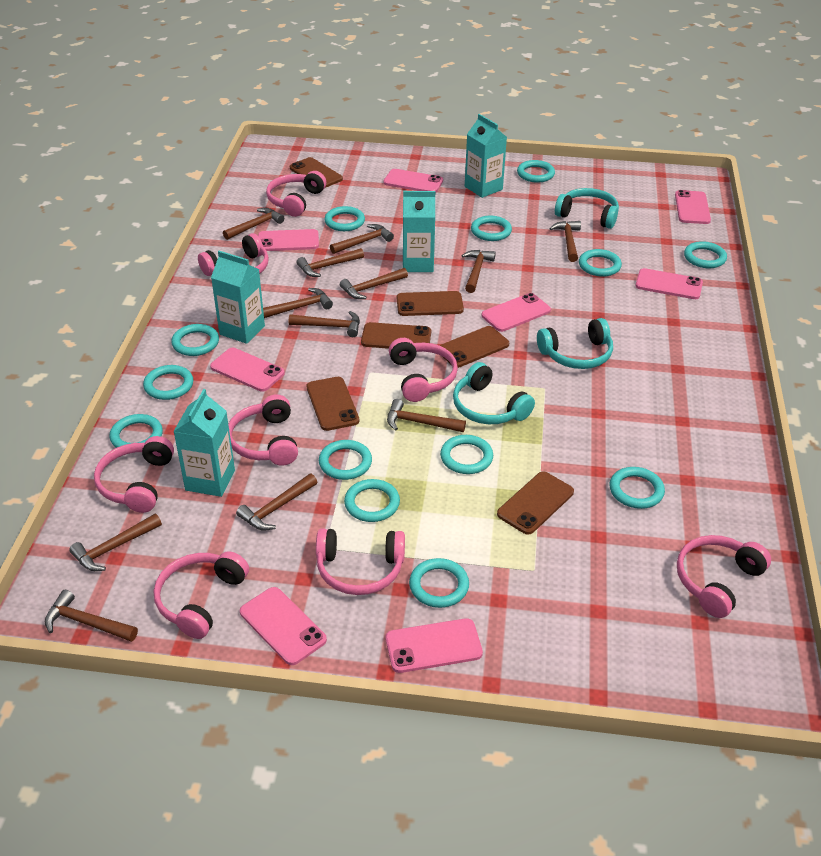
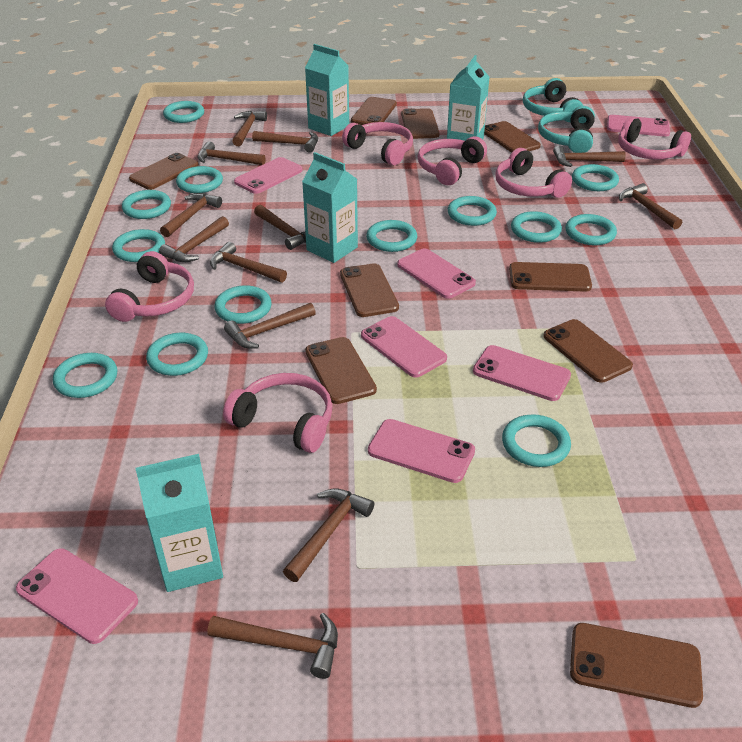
brown phone: 6 -> 9
pink headphones: 8 -> 6
pink phone: 8 -> 7
turquoise headphones: 3 -> 2

